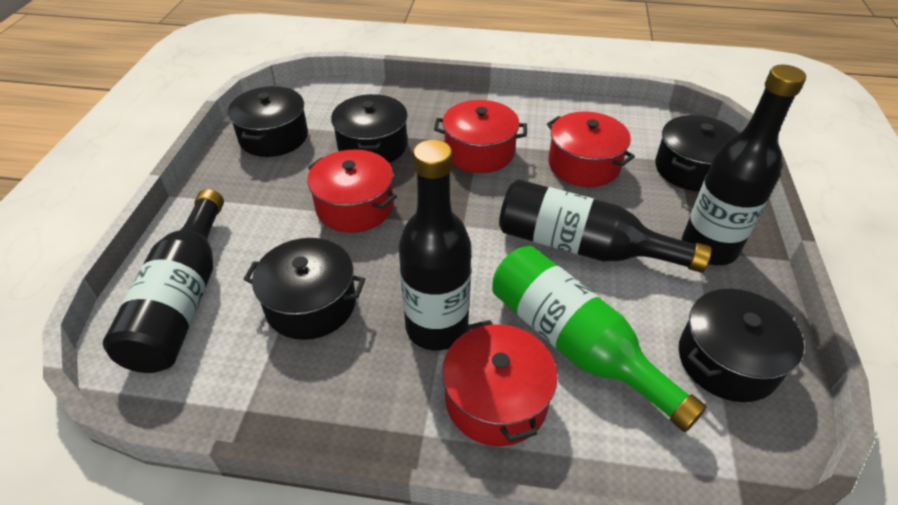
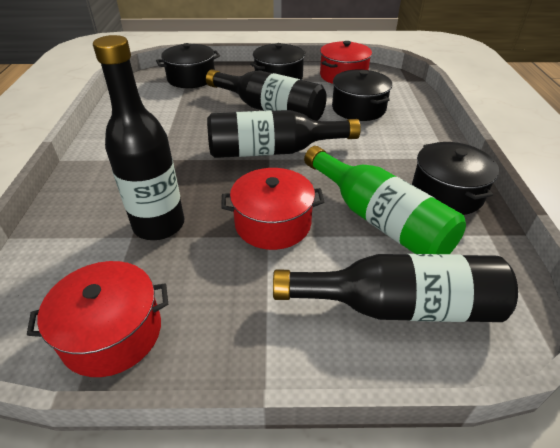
black pot: 5 -> 4
red pot: 4 -> 3

